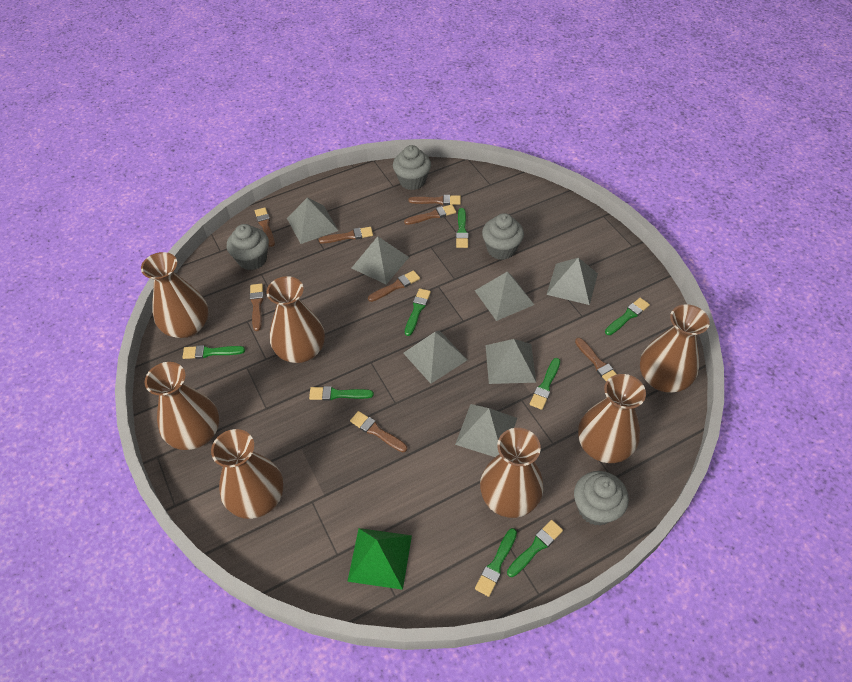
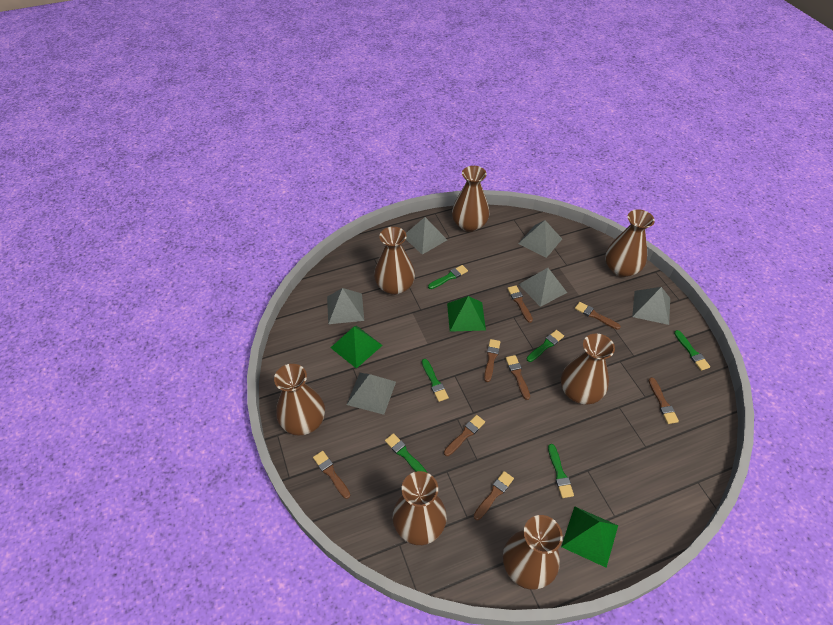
green brush: 8 -> 6
green pyramid: 1 -> 3
grey cupcake: 4 -> 0
grey pyramid: 7 -> 6

